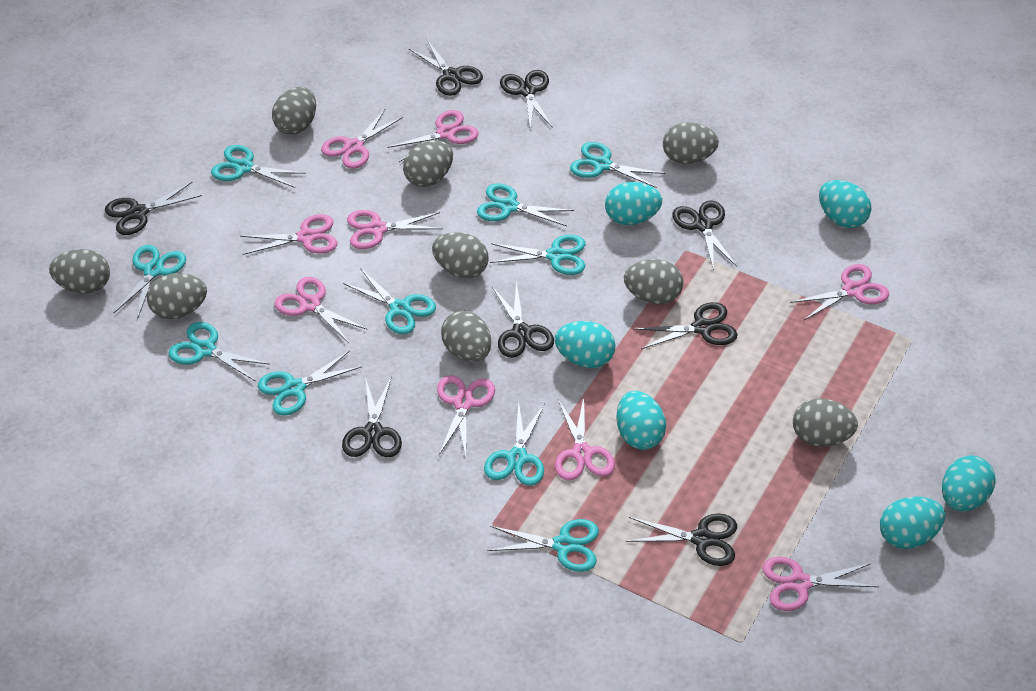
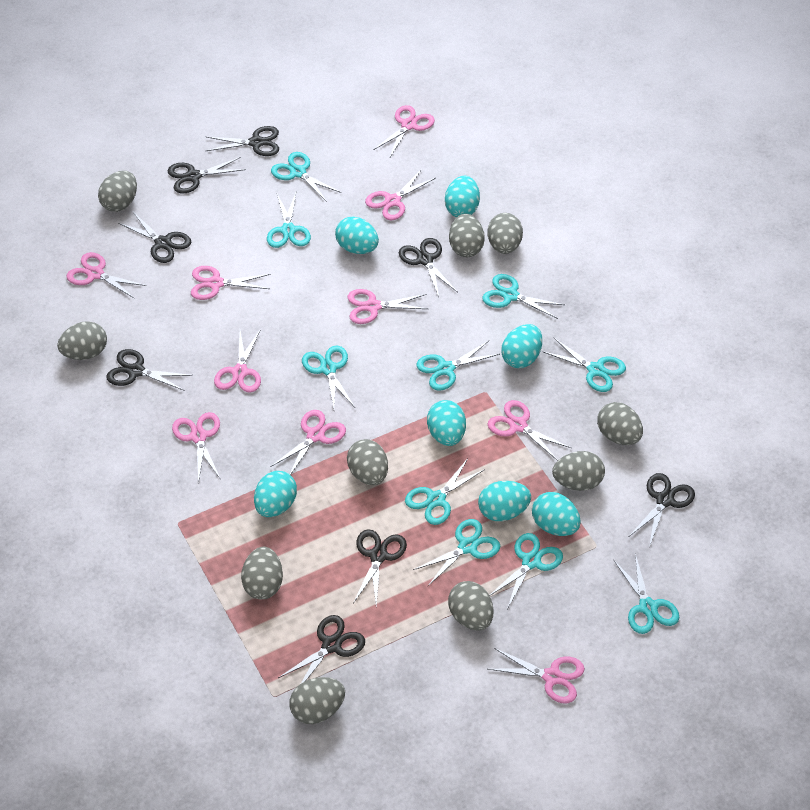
grey egg: 9 -> 10
pink scissors: 9 -> 10
turquoise egg: 6 -> 7

